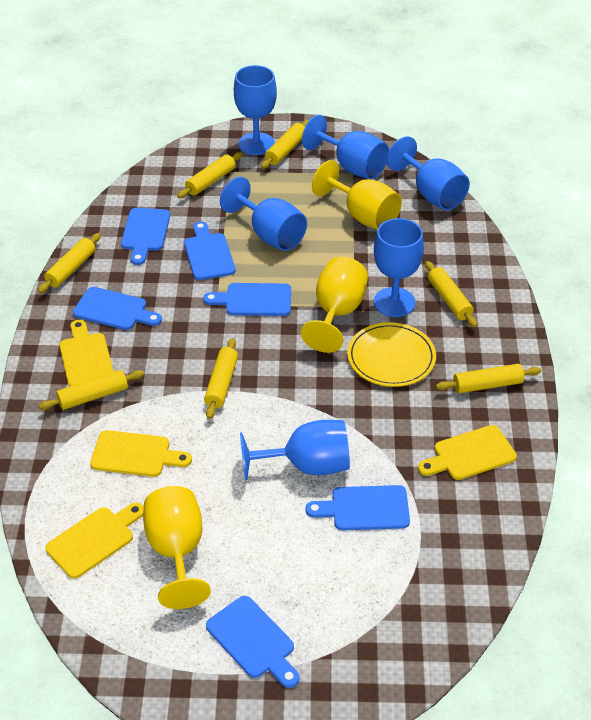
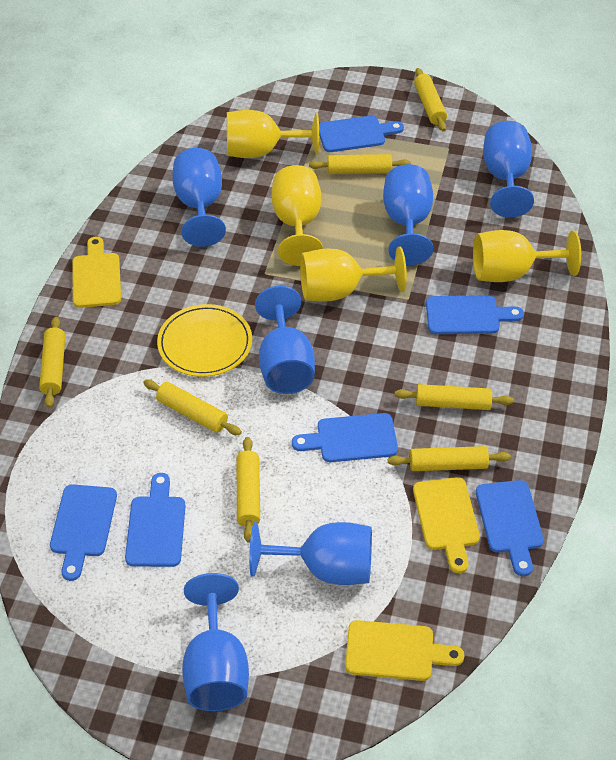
yellow cutting board: 4 -> 3
yellow goblet: 3 -> 4

